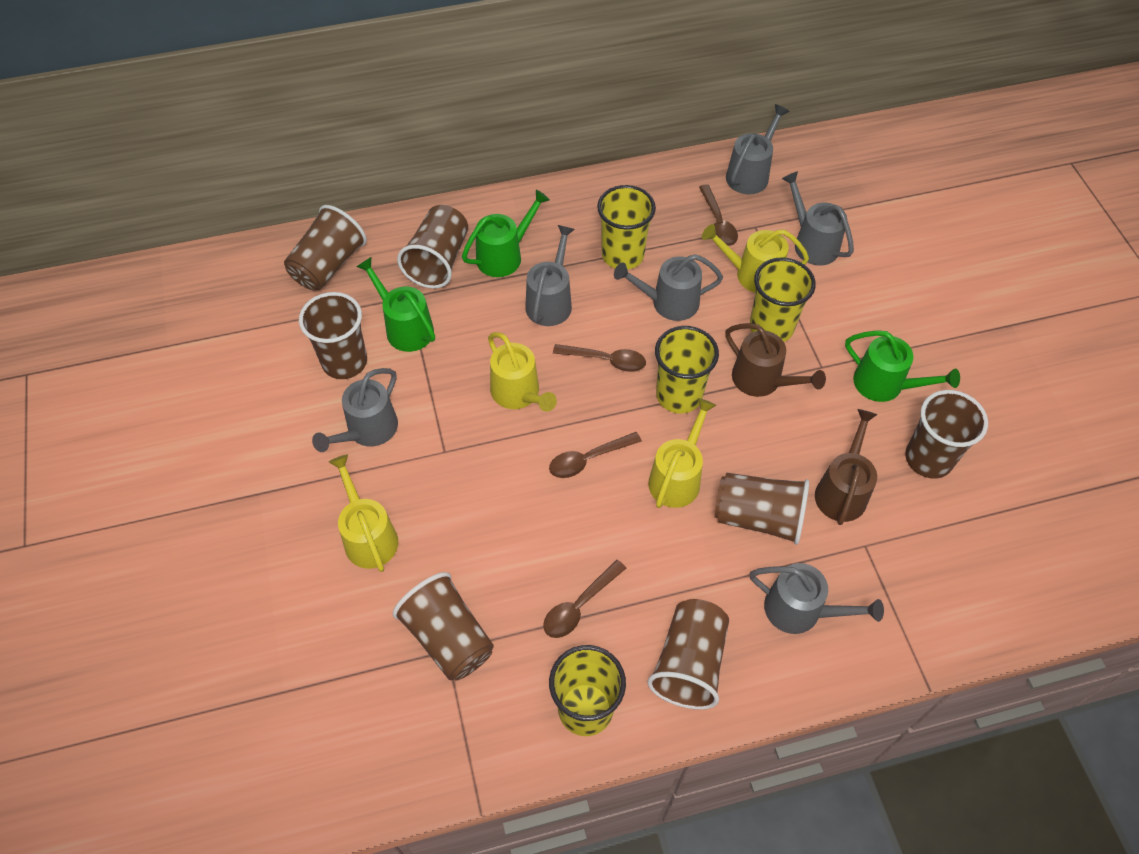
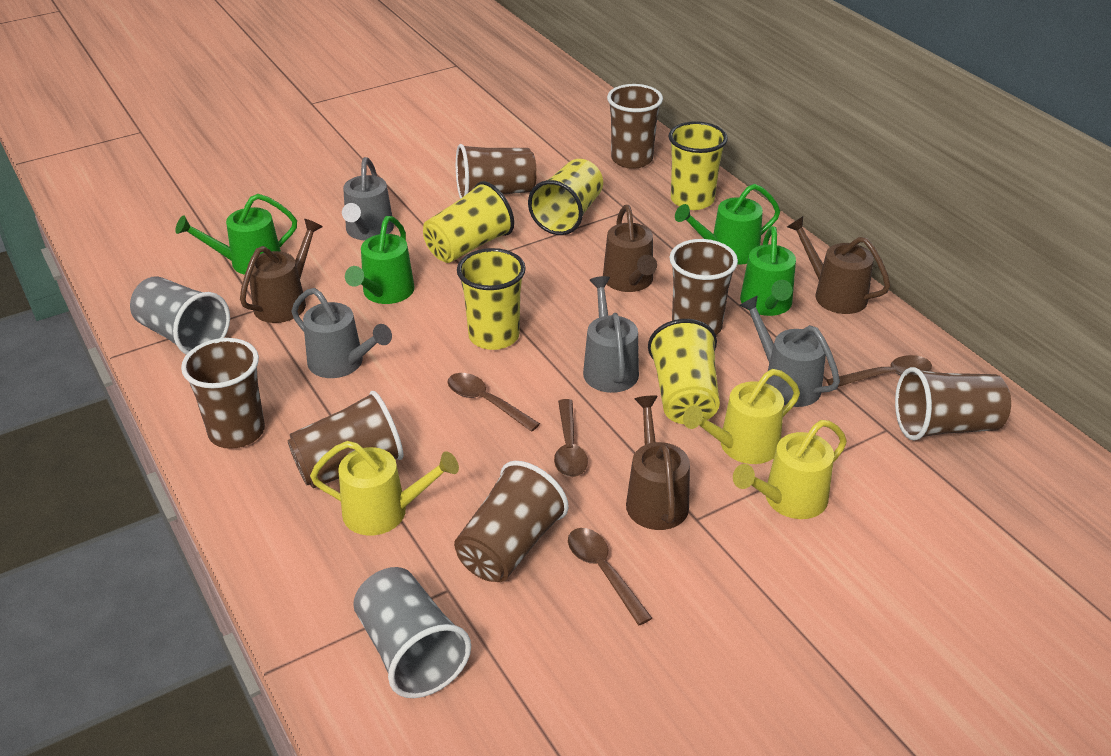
brown watering can: 2 -> 4
green watering can: 3 -> 4
grey cup: 0 -> 2
grey watering can: 6 -> 4
yellow cup: 4 -> 5
yellow watering can: 4 -> 3

